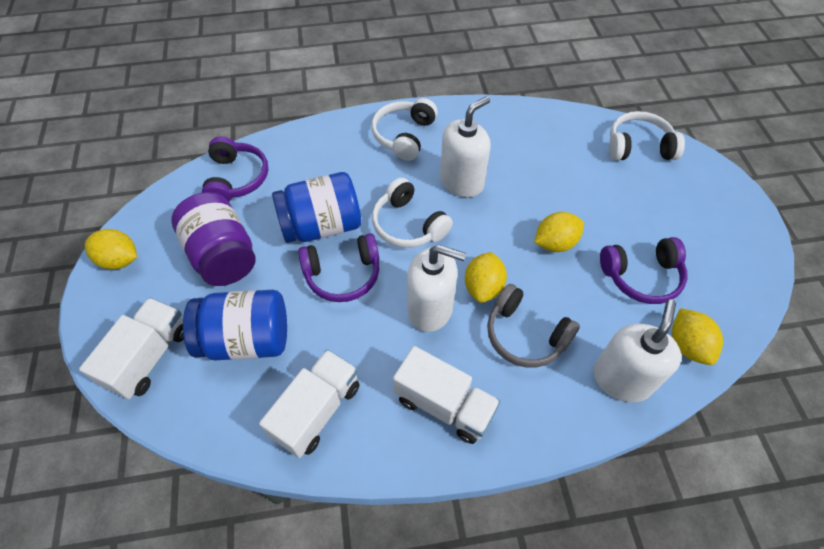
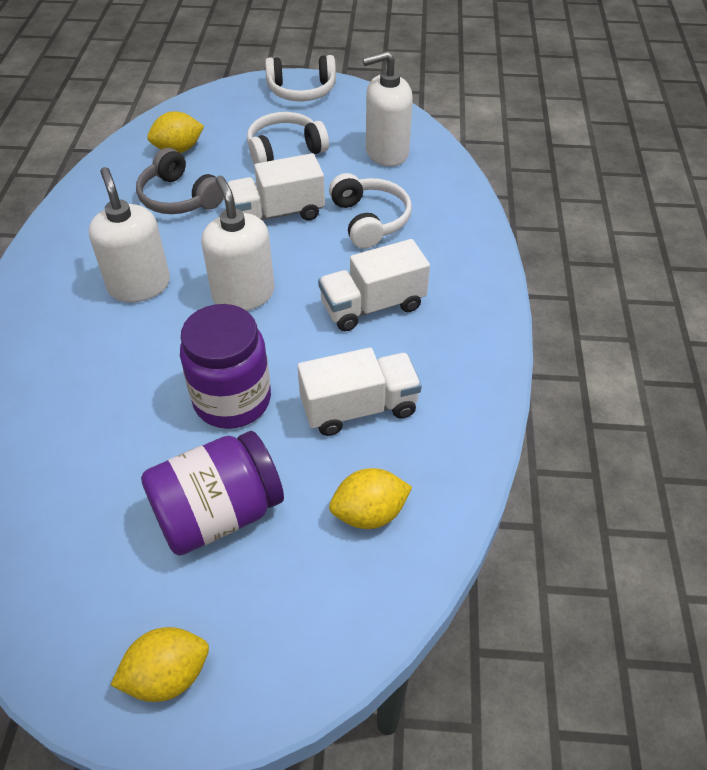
blue jar: 2 -> 0
purple headphones: 3 -> 0
purple jar: 1 -> 2
yellow lemon: 4 -> 3

